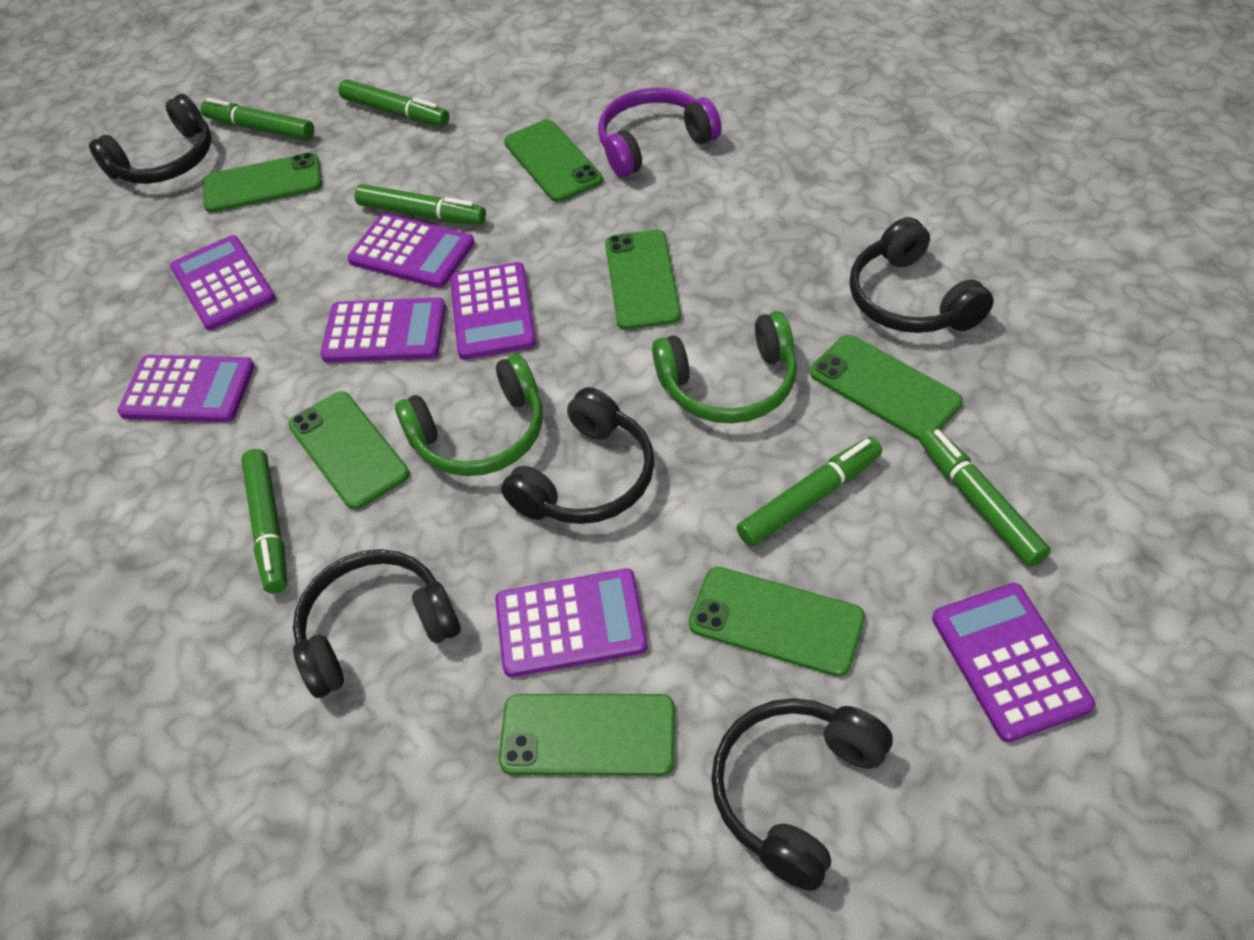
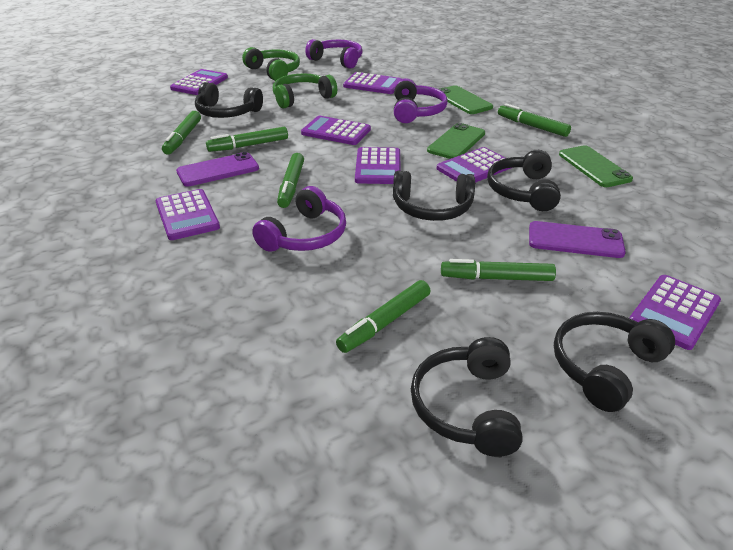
green phone: 7 -> 3
purple headphones: 1 -> 3
purple phone: 0 -> 2

